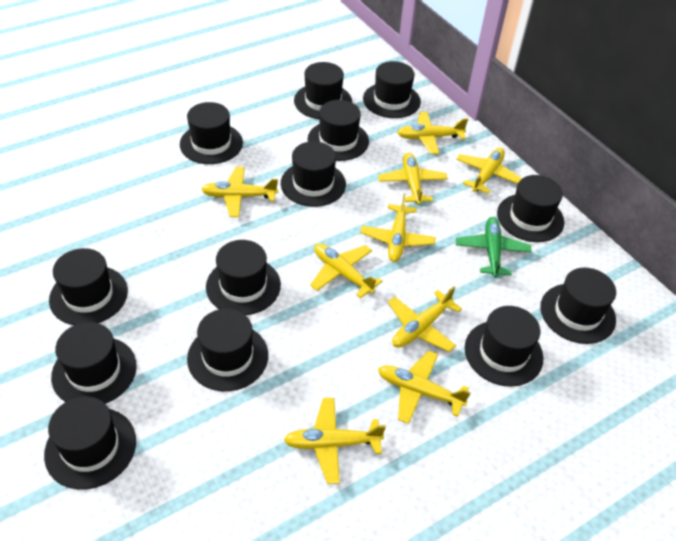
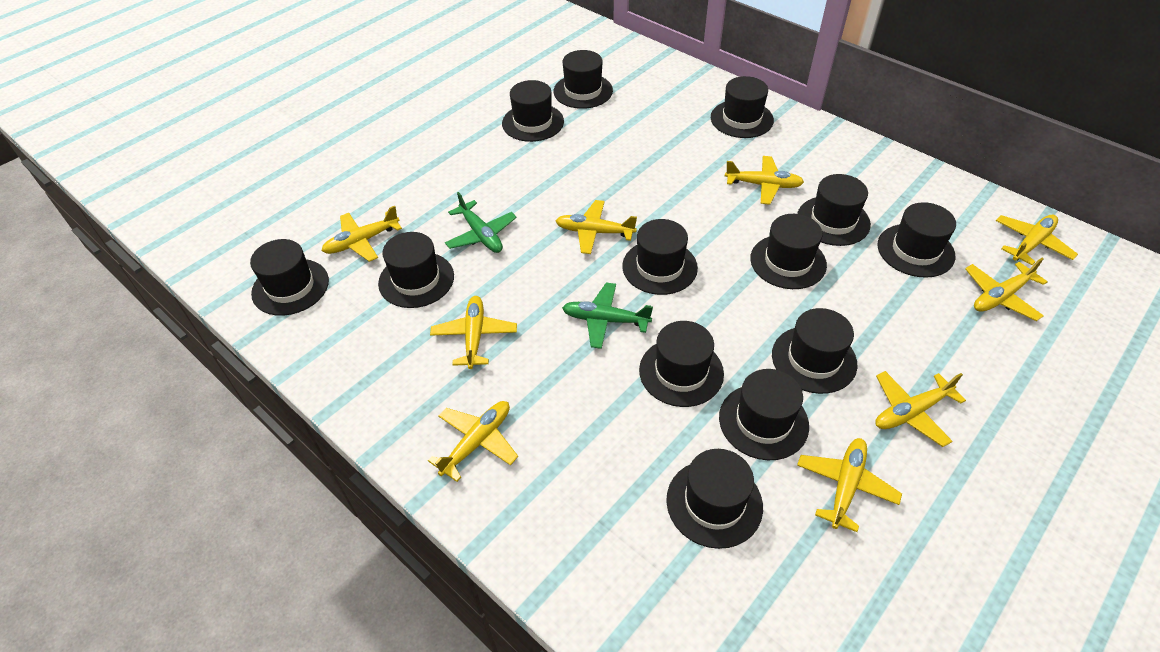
green plane: 1 -> 2

